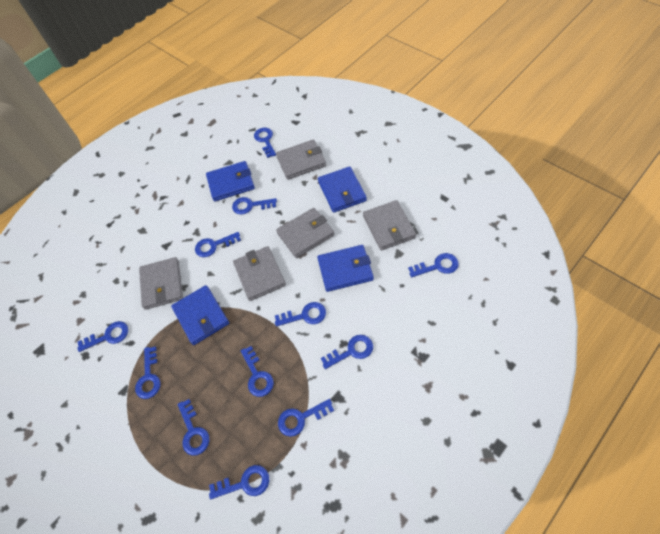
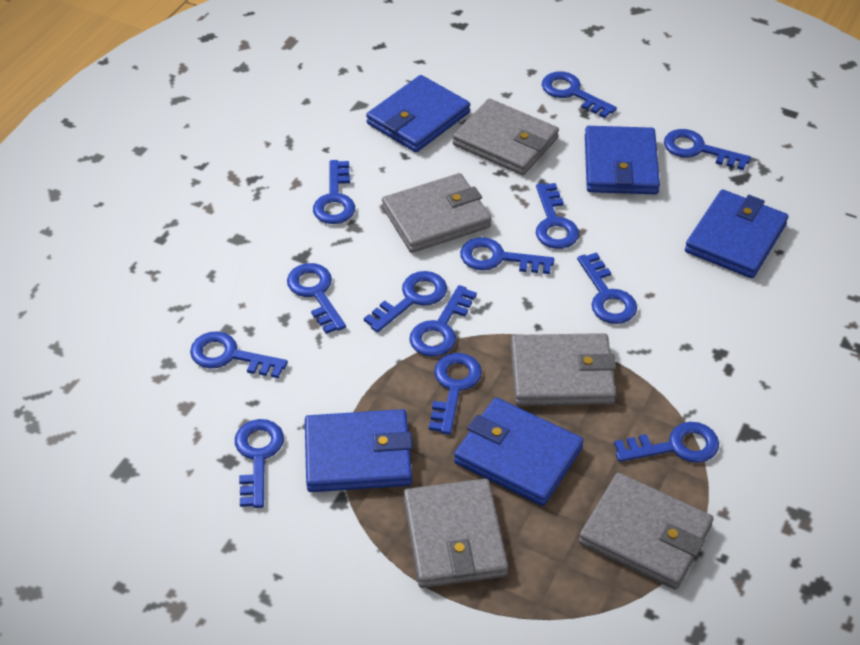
blue key: 12 -> 13
blue wallet: 4 -> 5

